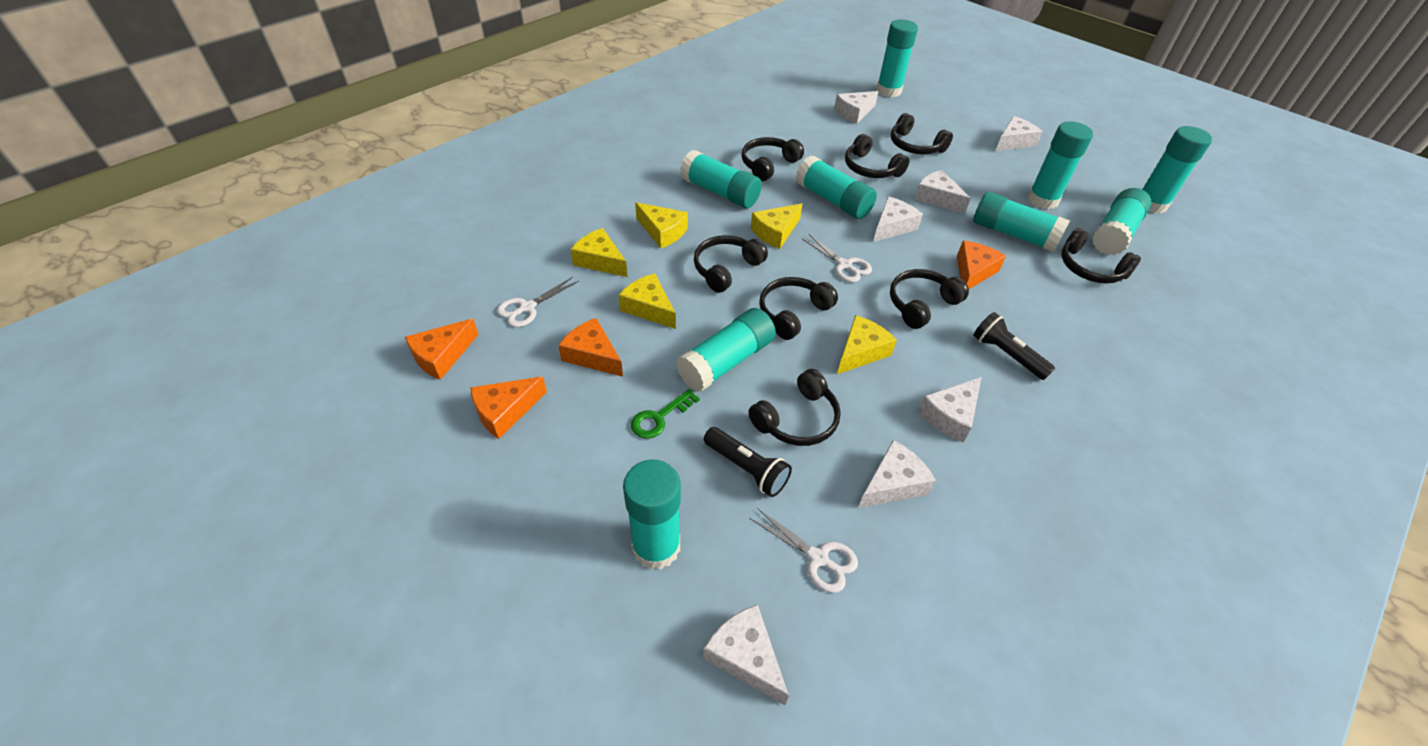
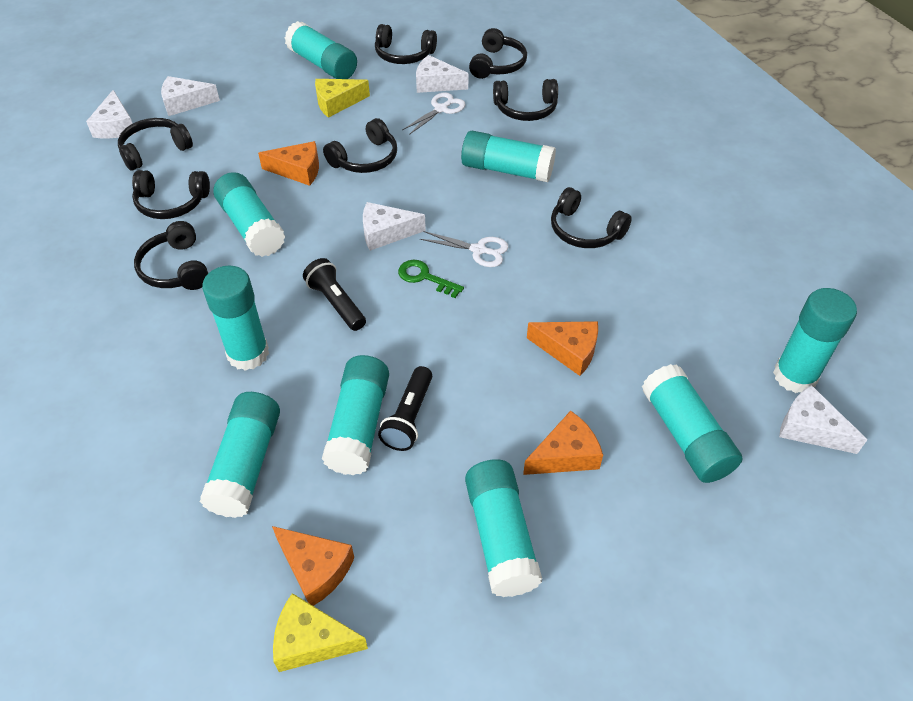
white cheese: 7 -> 5
white scissors: 3 -> 2
yellow cheese: 5 -> 2

